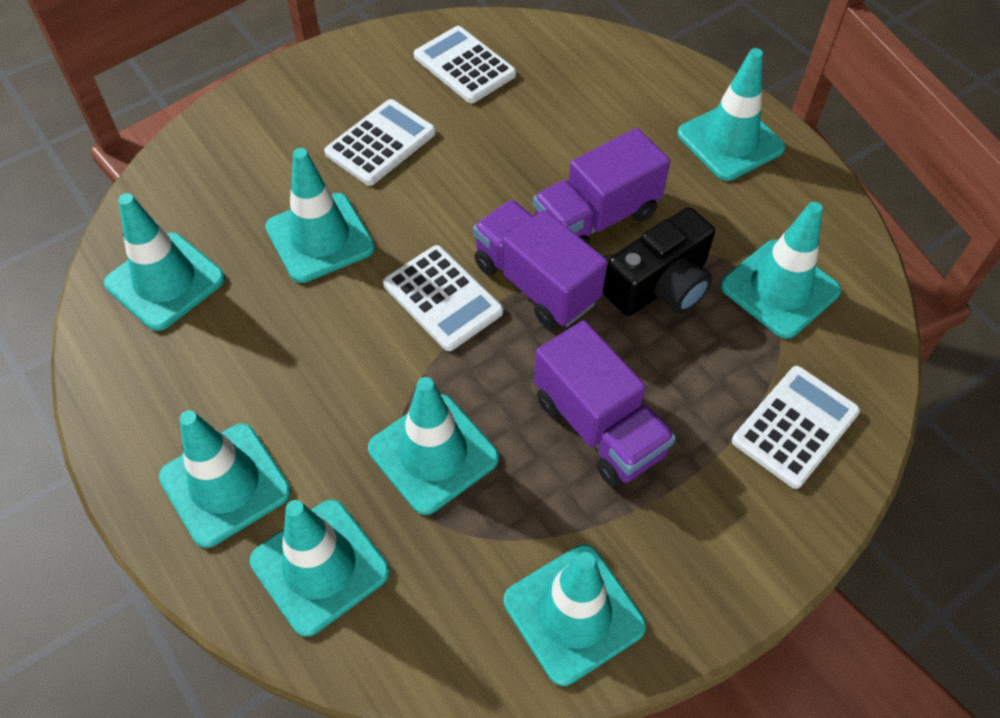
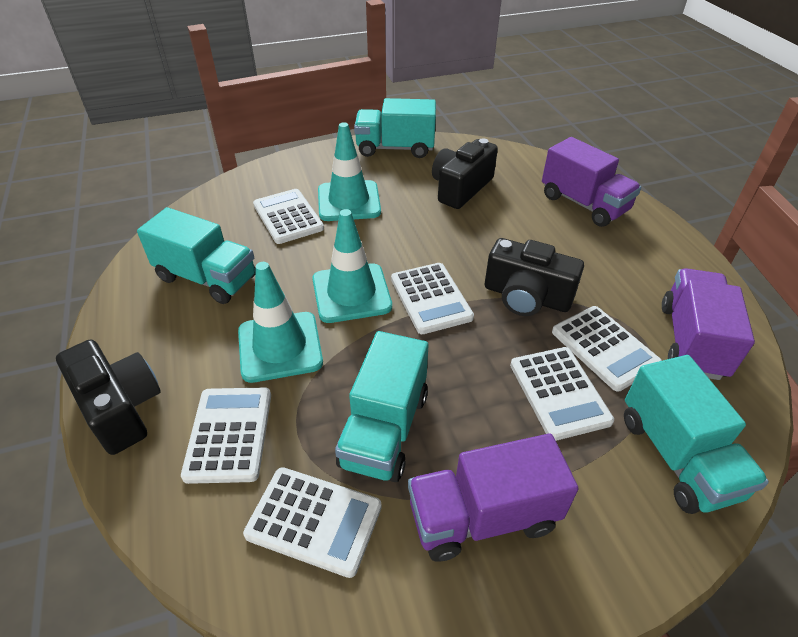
black camera: 1 -> 3
turquoise traffic cone: 8 -> 3
turquoise truck: 0 -> 4
white calculator: 4 -> 6

